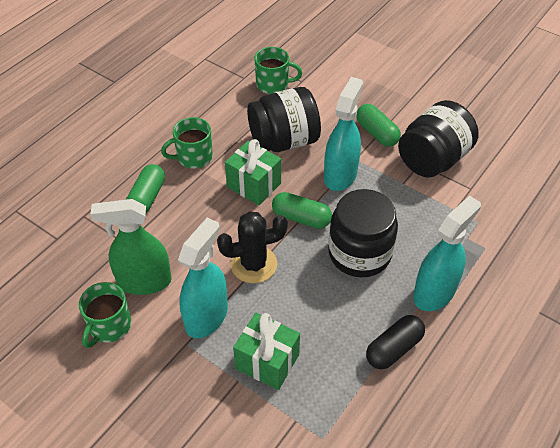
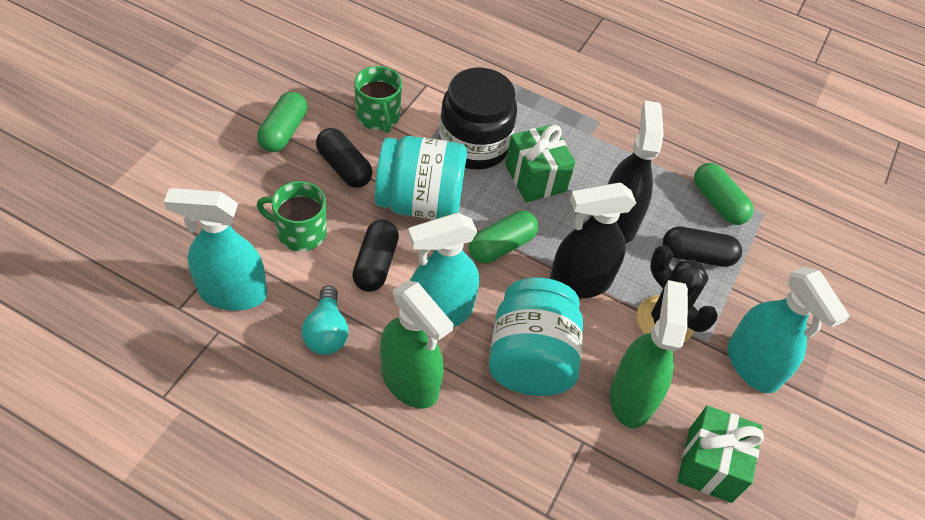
black capsule: 1 -> 3
black jar: 3 -> 1
black spray bottle: 0 -> 2
green mug: 3 -> 2
green spray bottle: 1 -> 2
turquoise jar: 0 -> 2
turquoise light bulb: 0 -> 1

